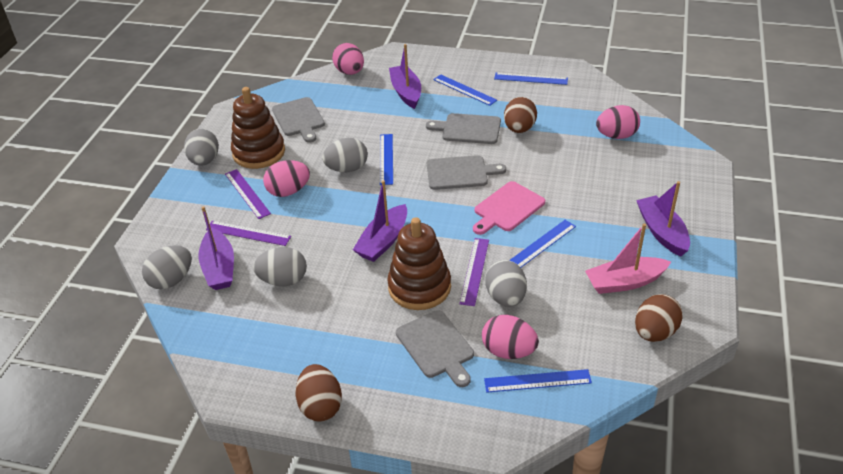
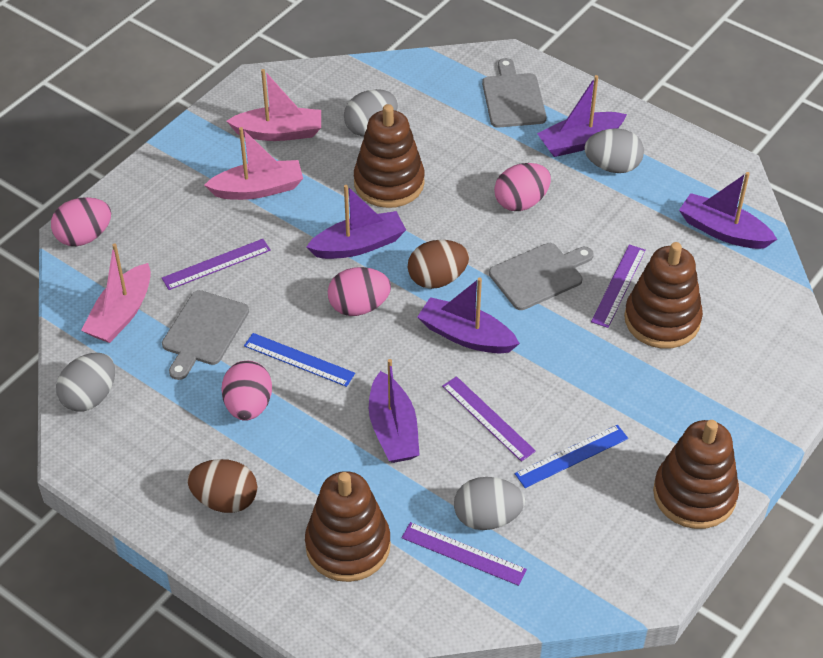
blue ruler: 5 -> 2
brown egg: 3 -> 2
brown stacking toy: 2 -> 4
grey cutting board: 4 -> 3
grey egg: 5 -> 4
pink boat: 1 -> 3
pink cutting board: 1 -> 0
purple boat: 4 -> 5
purple ruler: 3 -> 4

